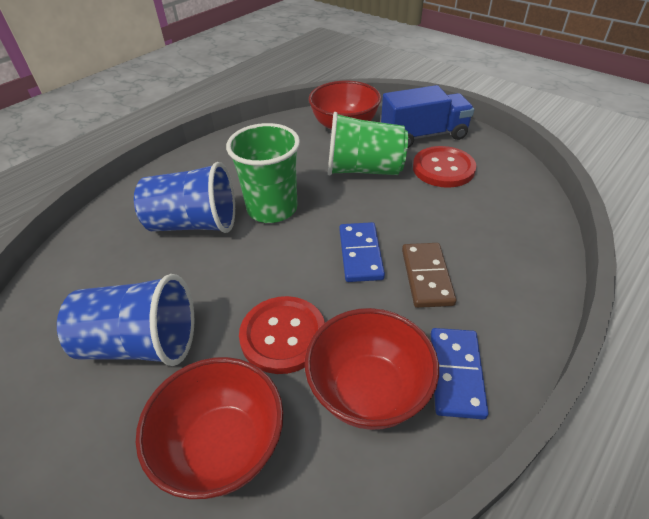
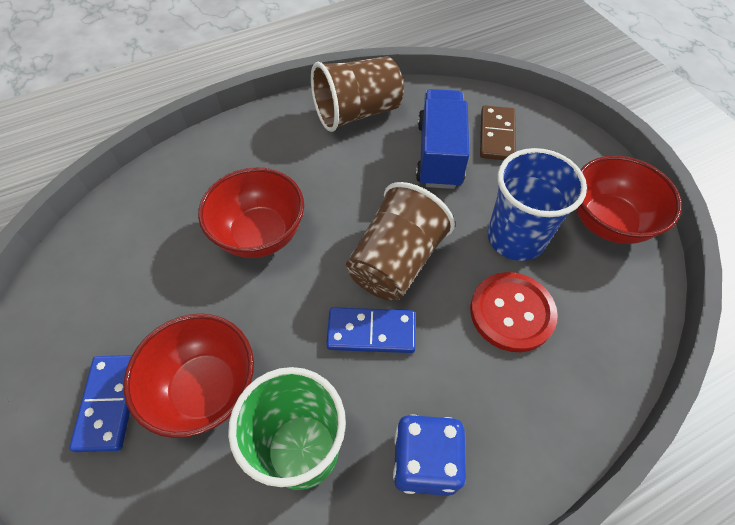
blue cup: 2 -> 1
blue dice: 0 -> 1
brown cup: 0 -> 2
green cup: 2 -> 1
red button: 2 -> 1

